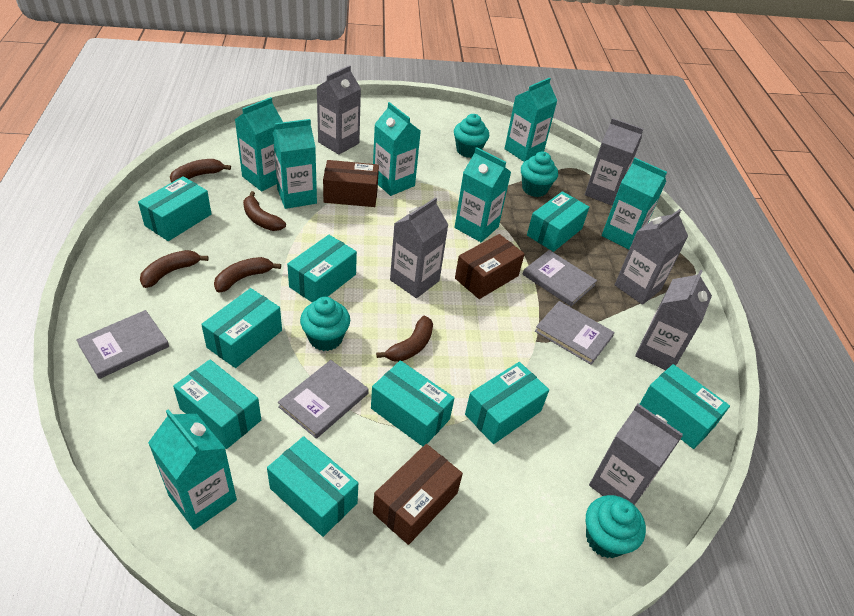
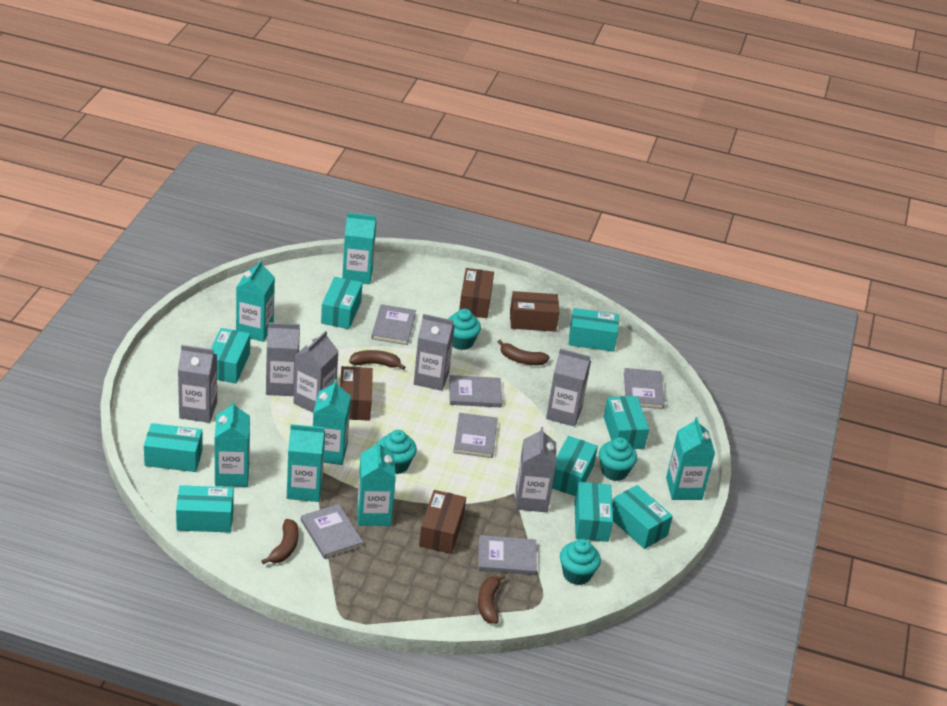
brown banana: 5 -> 4
brown box: 3 -> 4
grey book: 4 -> 6

